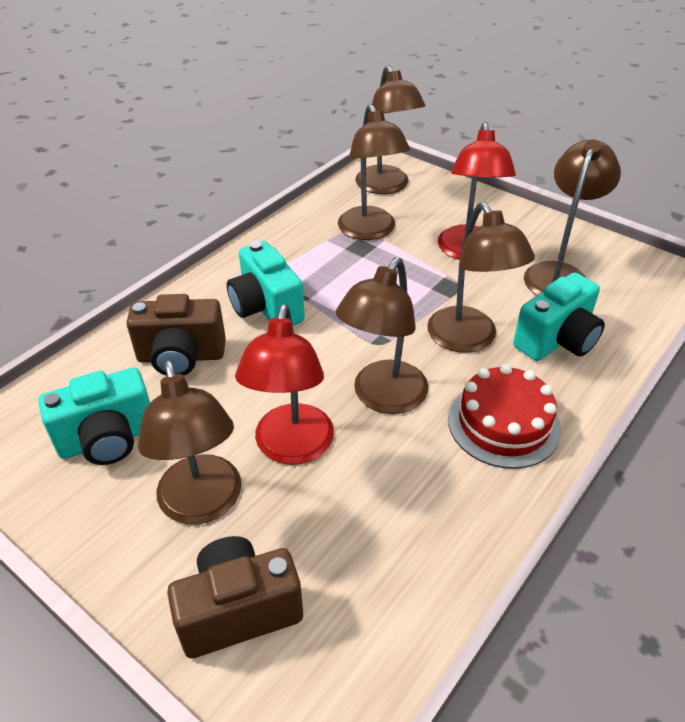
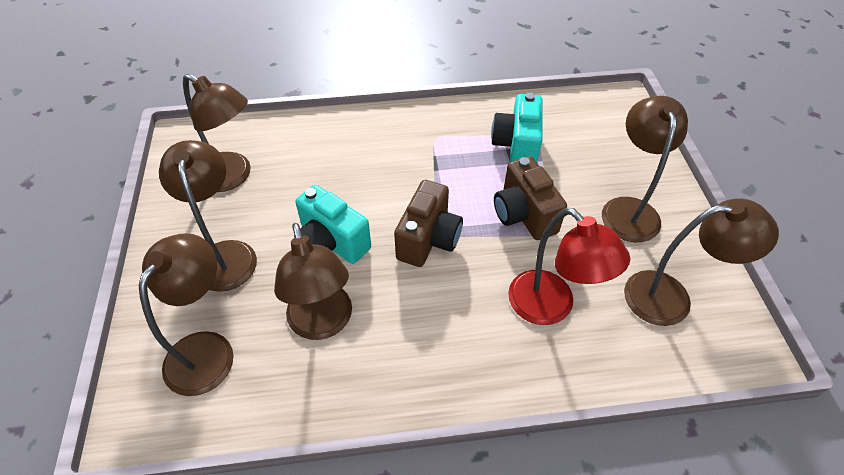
red cake: 1 -> 0
red lamp: 2 -> 1
turquoise camera: 3 -> 2

